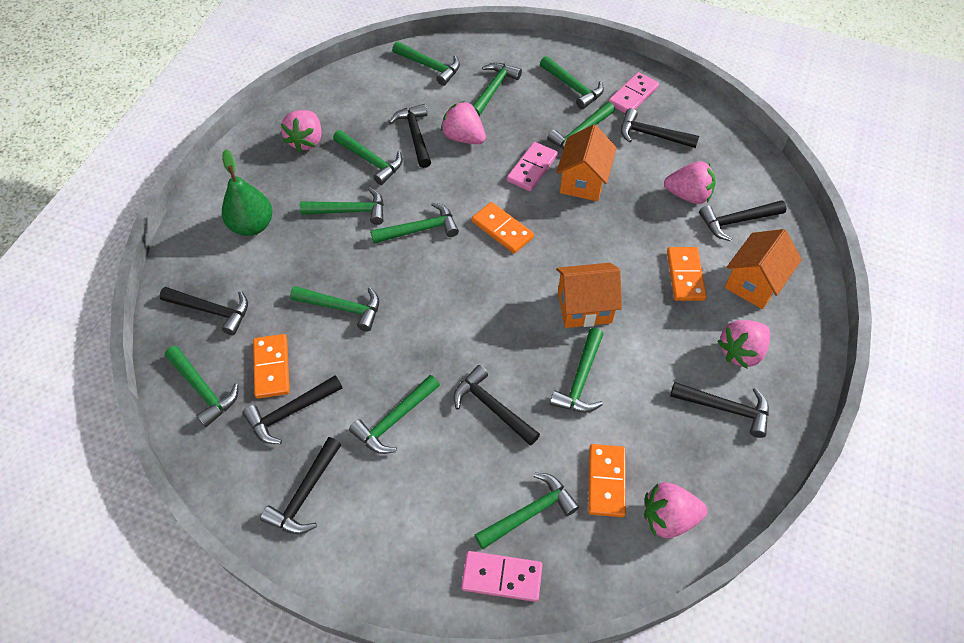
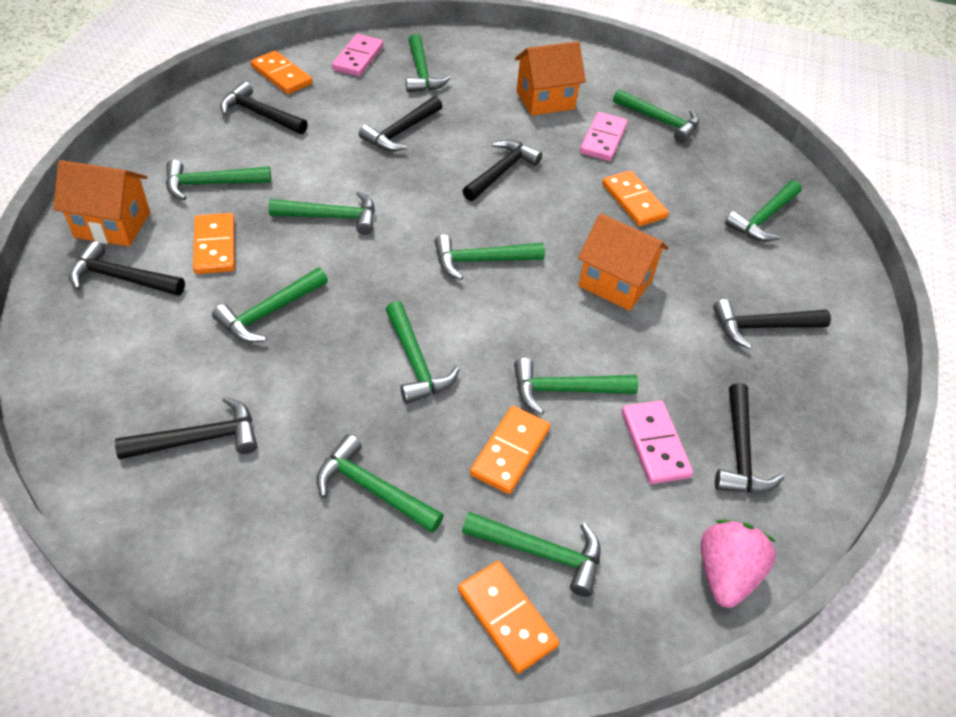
black hammer: 8 -> 7
green hammer: 12 -> 11
green pear: 1 -> 0
orange domino: 4 -> 5
pink strawberry: 5 -> 1

